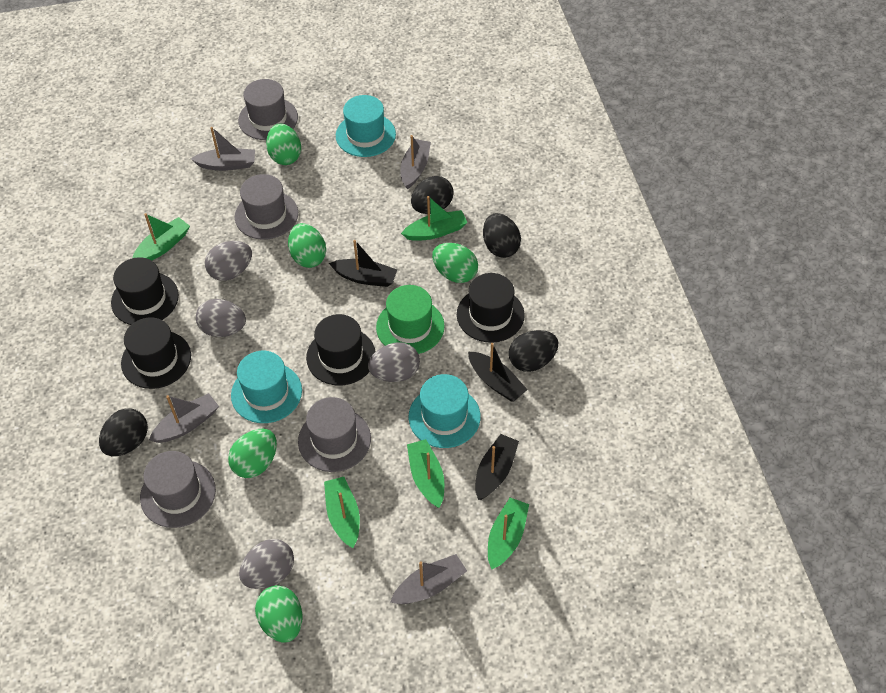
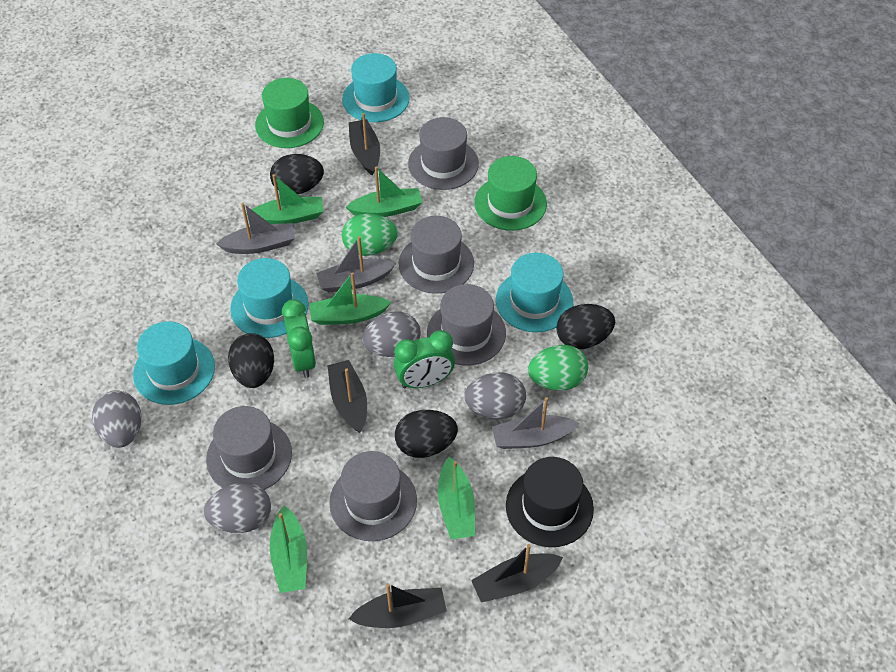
black boat: 3 -> 4
black hat: 4 -> 1
green clock: 0 -> 2
green egg: 5 -> 2
green hat: 1 -> 2
grey boat: 4 -> 3
grey hat: 4 -> 5
turquoise hat: 3 -> 4

